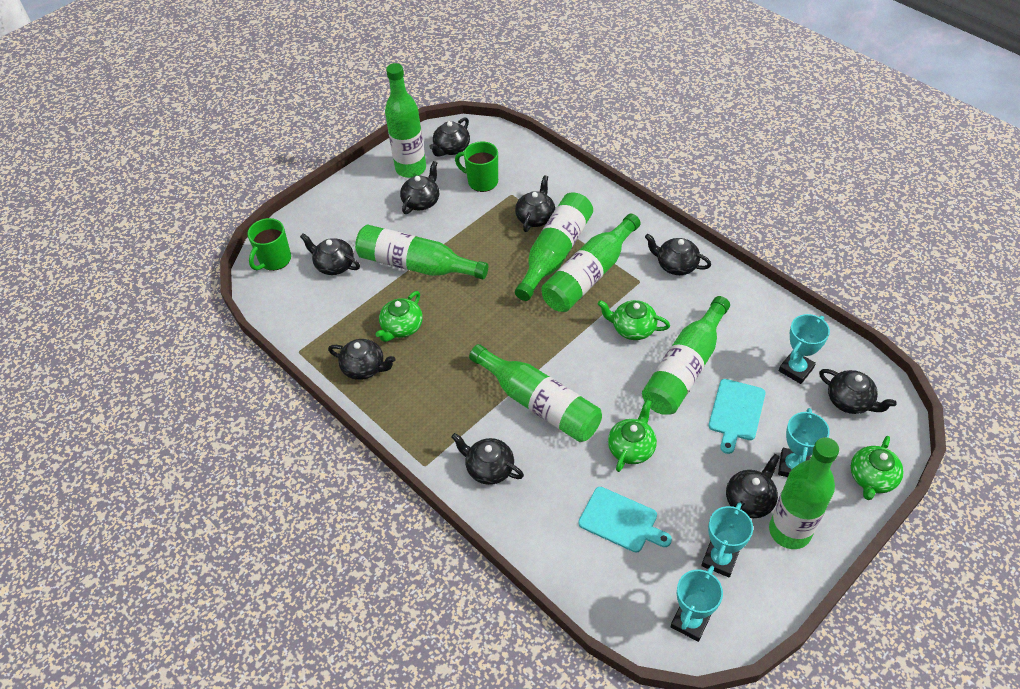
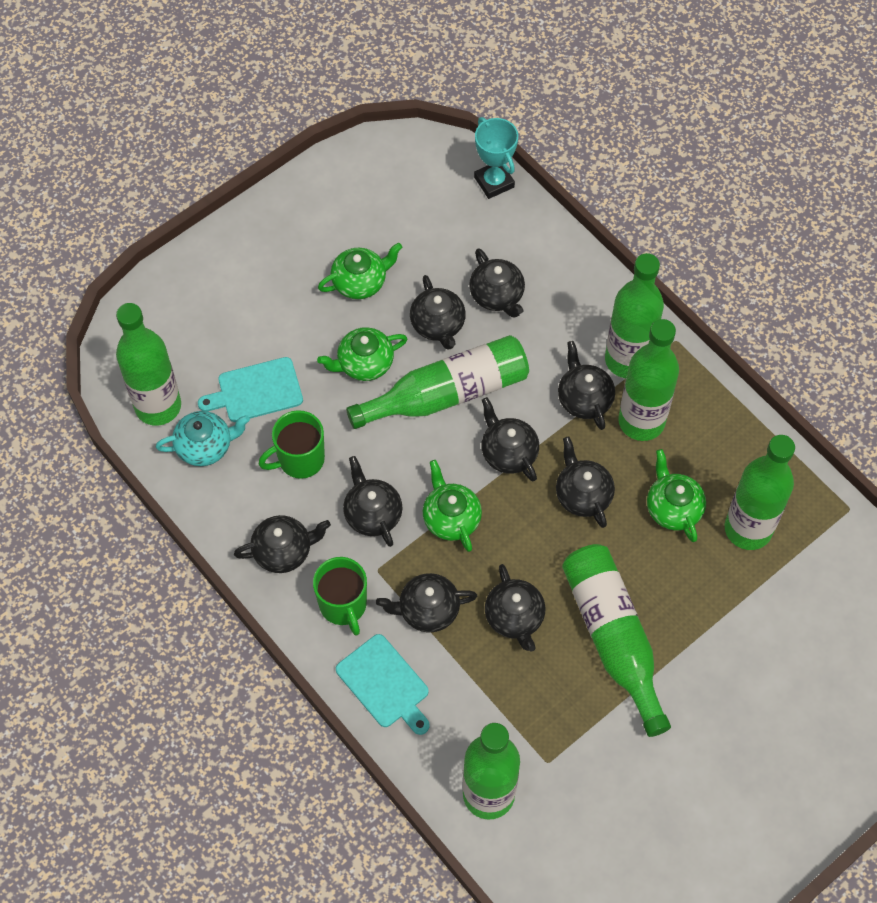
turquoise teapot: 0 -> 1
turquoise trophy: 4 -> 1

